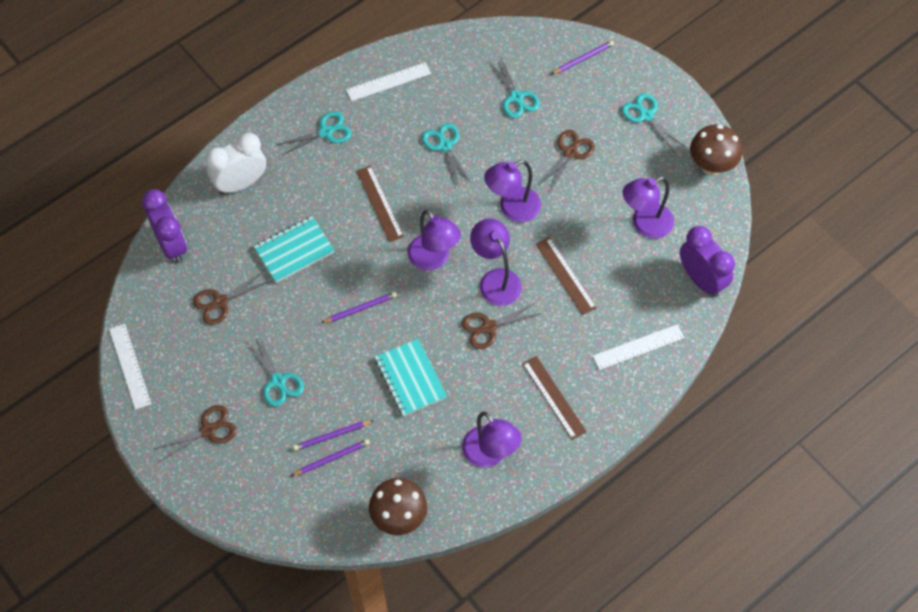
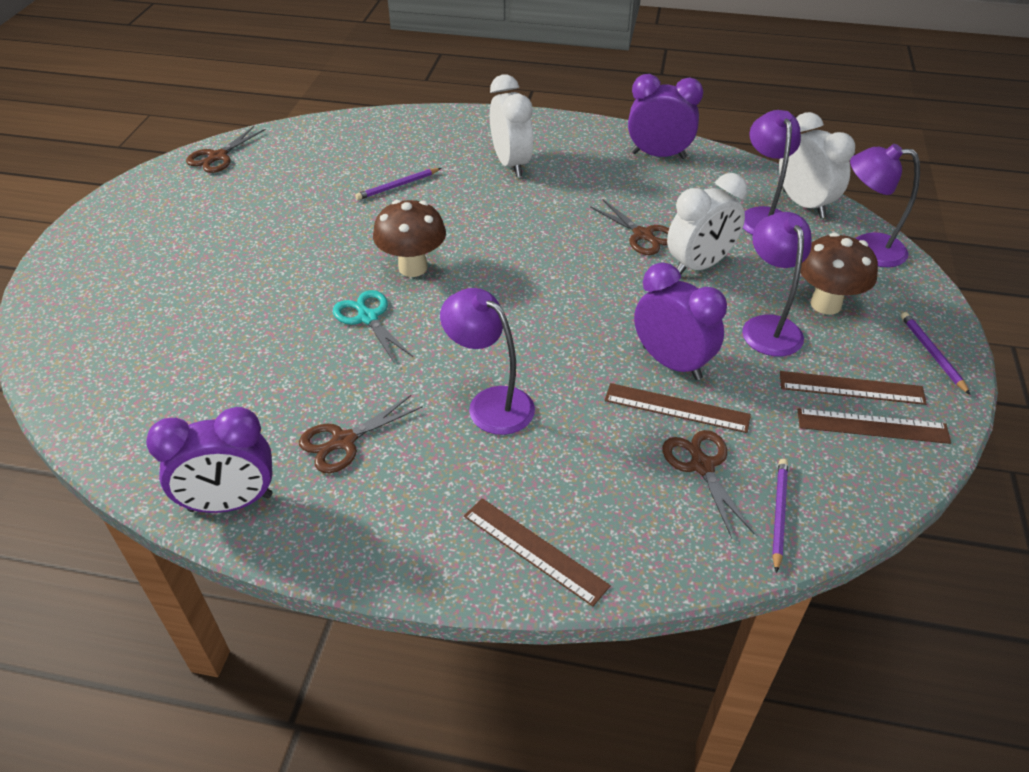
brown ruler: 3 -> 4
purple clock: 2 -> 3
purple lamp: 5 -> 4
purple pencil: 4 -> 3
turquoise notebook: 2 -> 0
turquoise scissors: 5 -> 1
white clock: 1 -> 3
white ruler: 3 -> 0

